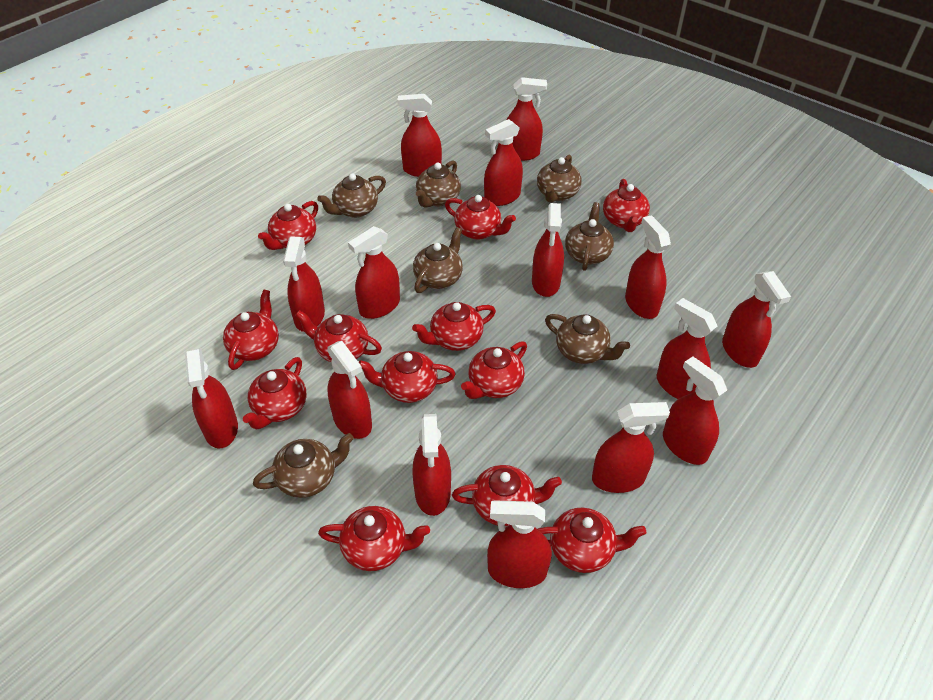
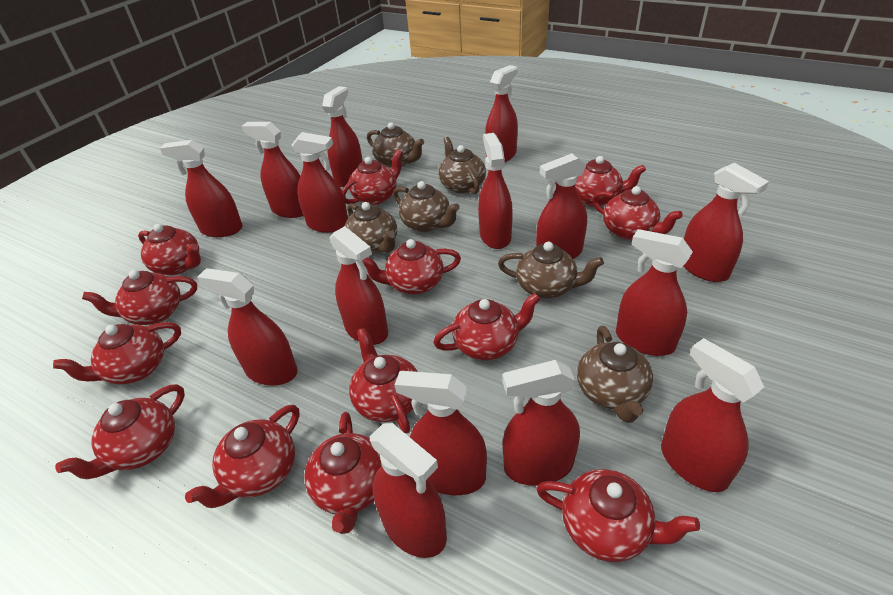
brown teapot: 7 -> 6
red teapot: 12 -> 13

